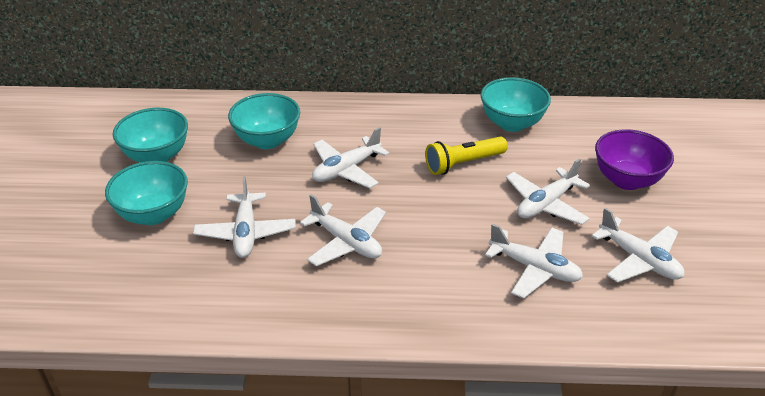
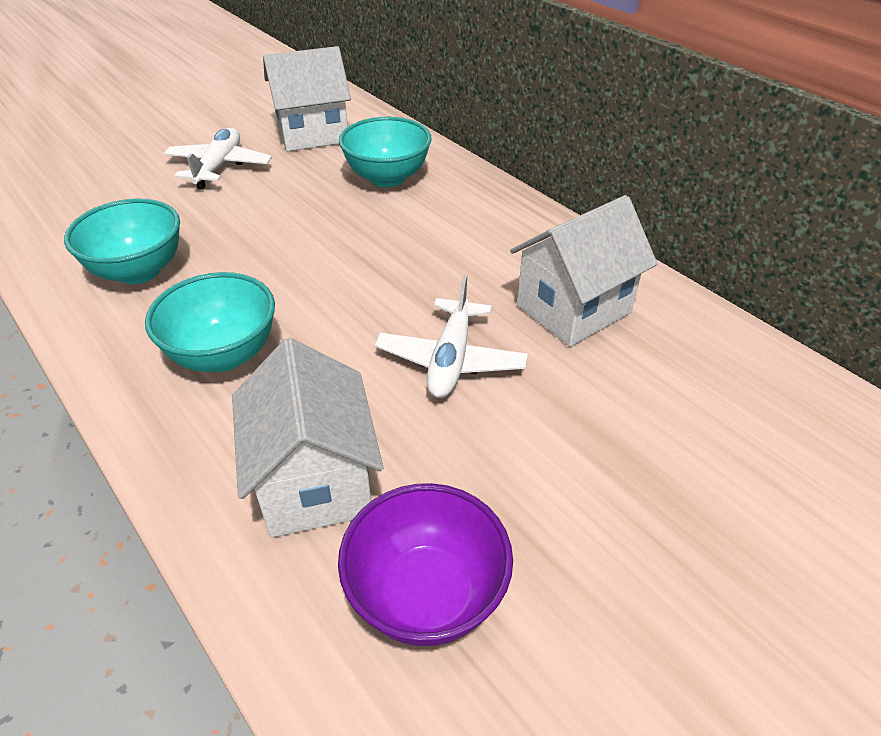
turquoise bowl: 4 -> 3
white house: 0 -> 3
white plane: 6 -> 2
yellow flashlight: 1 -> 0

